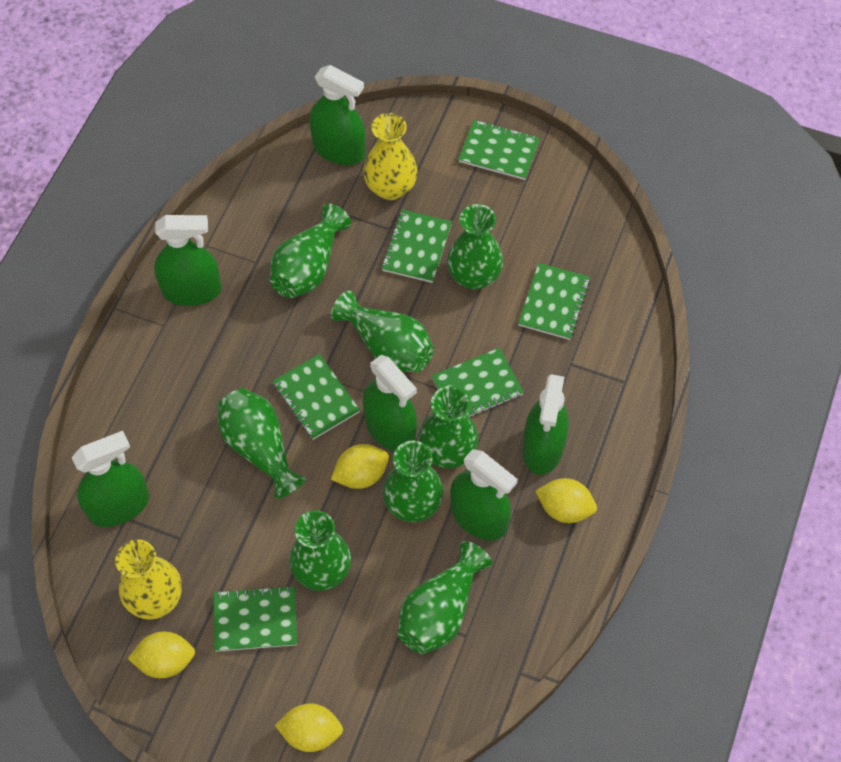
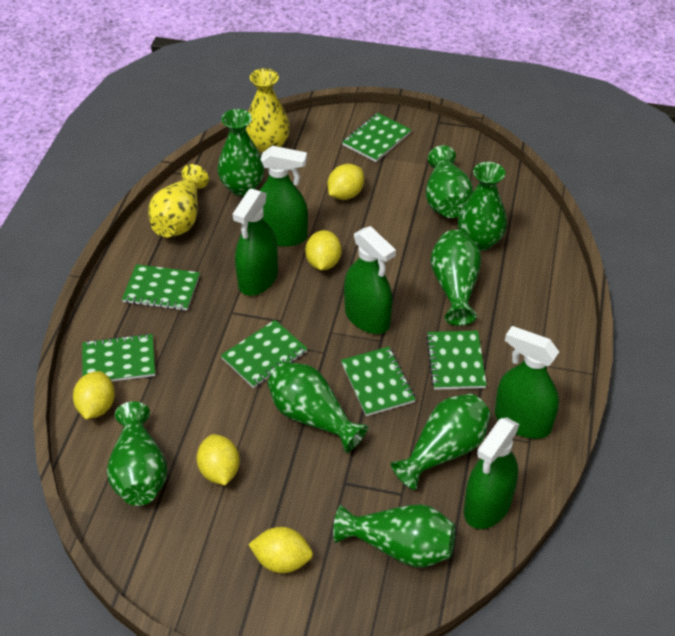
green spray bottle: 6 -> 5
yellow lemon: 4 -> 5

